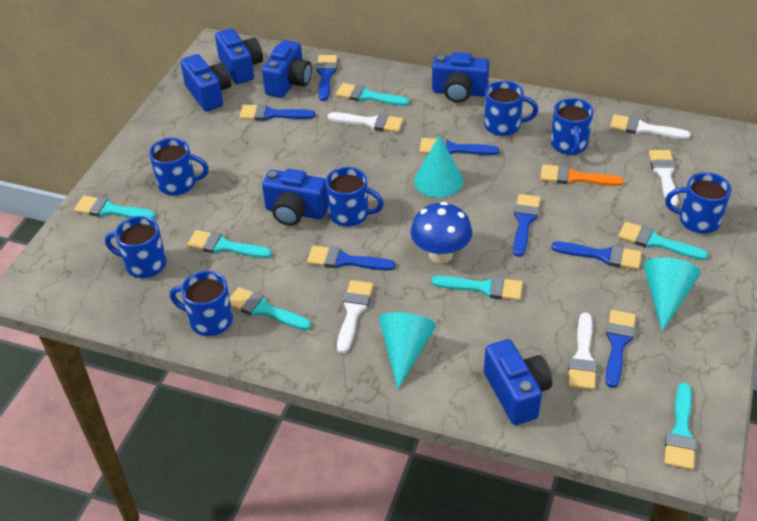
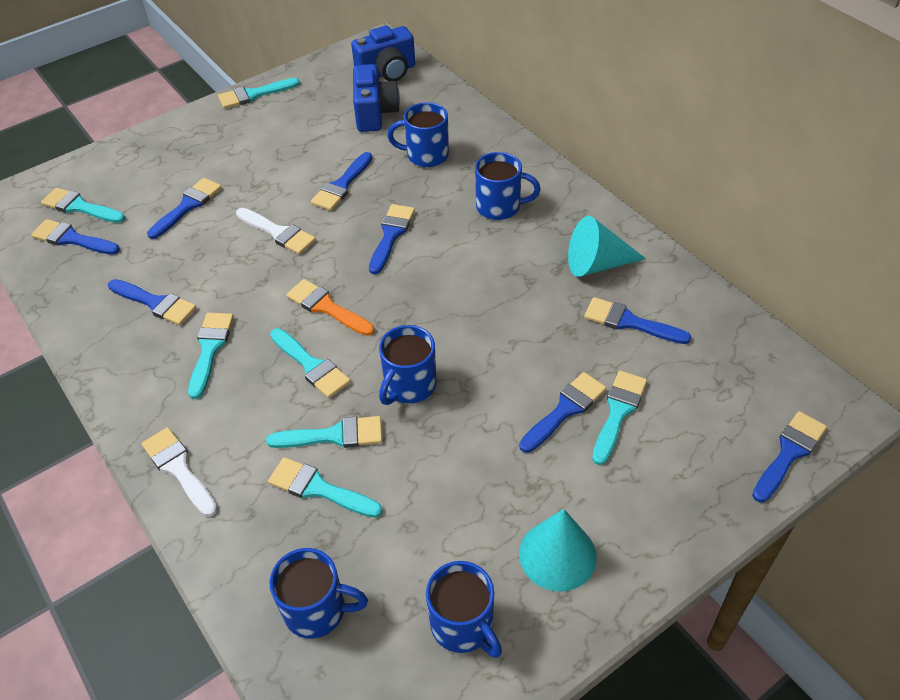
blue brush: 7 -> 8
blue camera: 6 -> 2
blue mug: 7 -> 5
blue mushroom: 1 -> 0
turquoise cone: 3 -> 2
white brush: 5 -> 2

